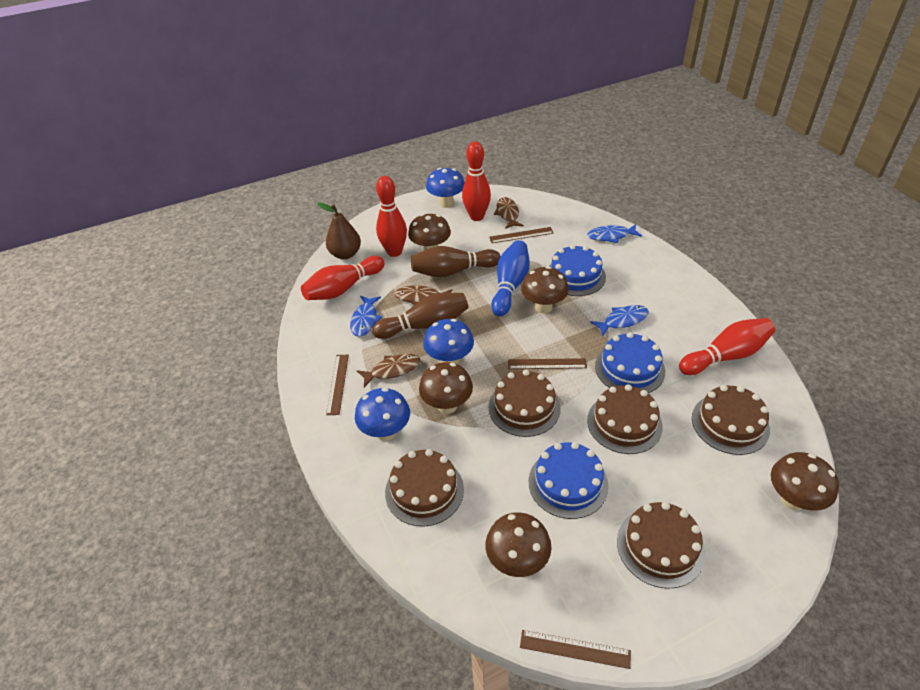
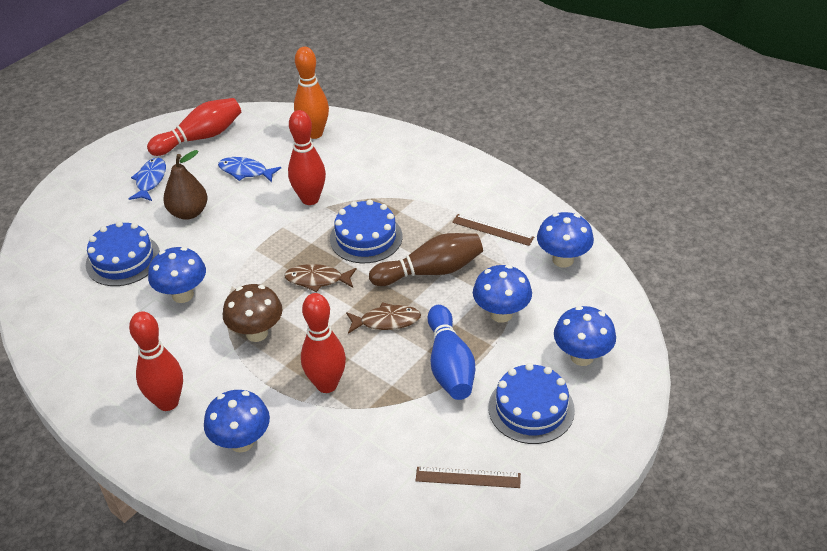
blue fish: 3 -> 2
blue mushroom: 3 -> 5
brown bowling pin: 2 -> 1
brown cake: 5 -> 0
brown fish: 3 -> 2
brown mushroom: 5 -> 1
brown ruler: 4 -> 2
orange bowling pin: 0 -> 1

